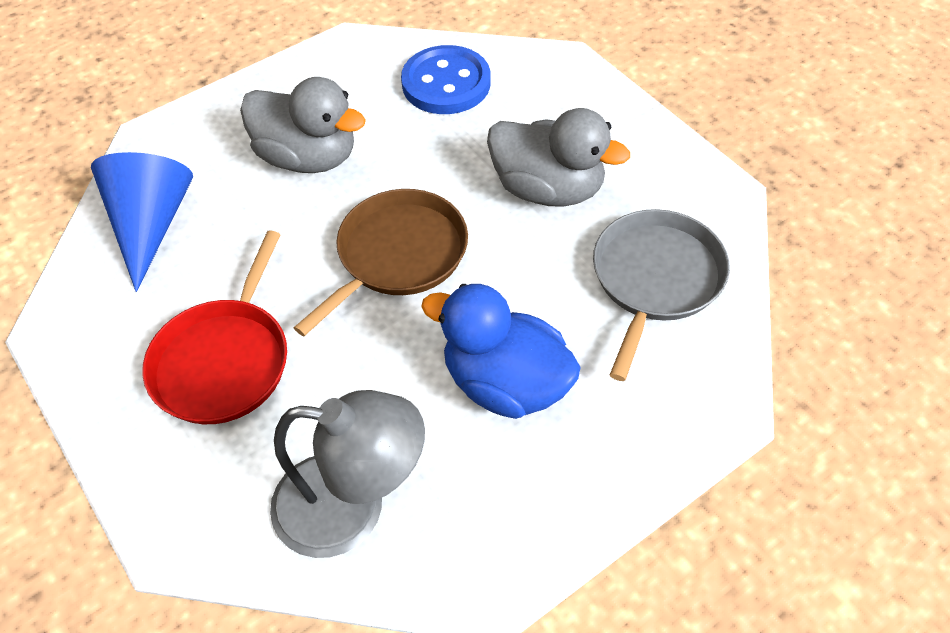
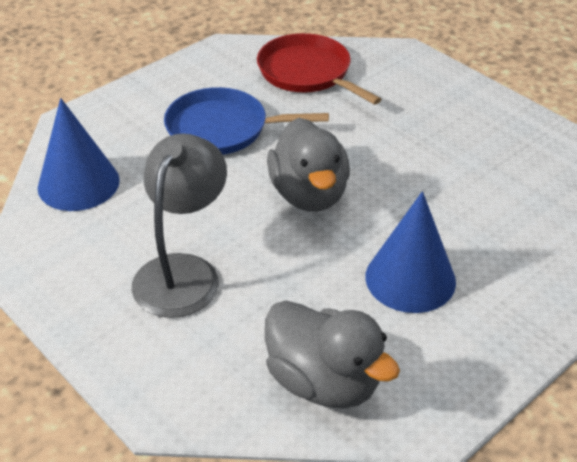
blue button: 1 -> 0
blue cone: 1 -> 2
blue duck: 1 -> 0
blue pan: 0 -> 1
brown pan: 1 -> 0
grey pan: 1 -> 0

